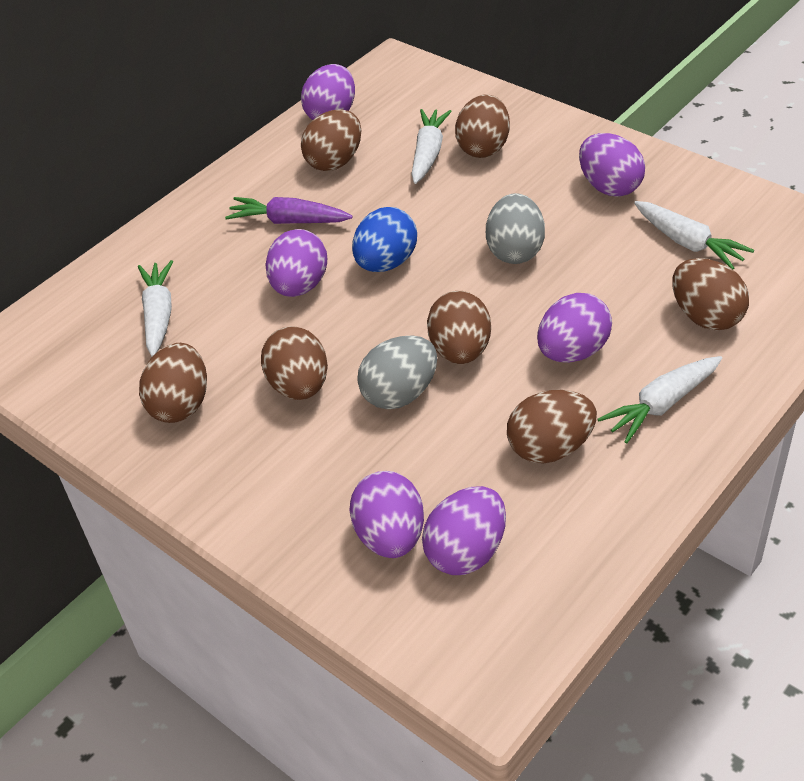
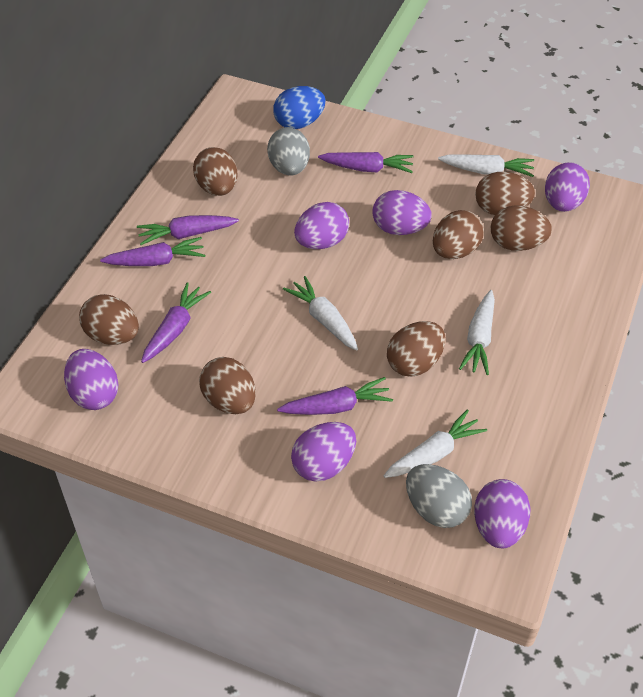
purple carrot: 1 -> 5

